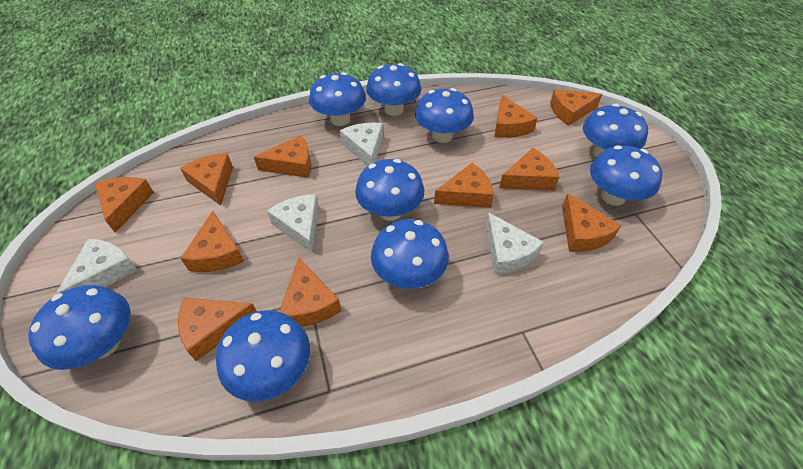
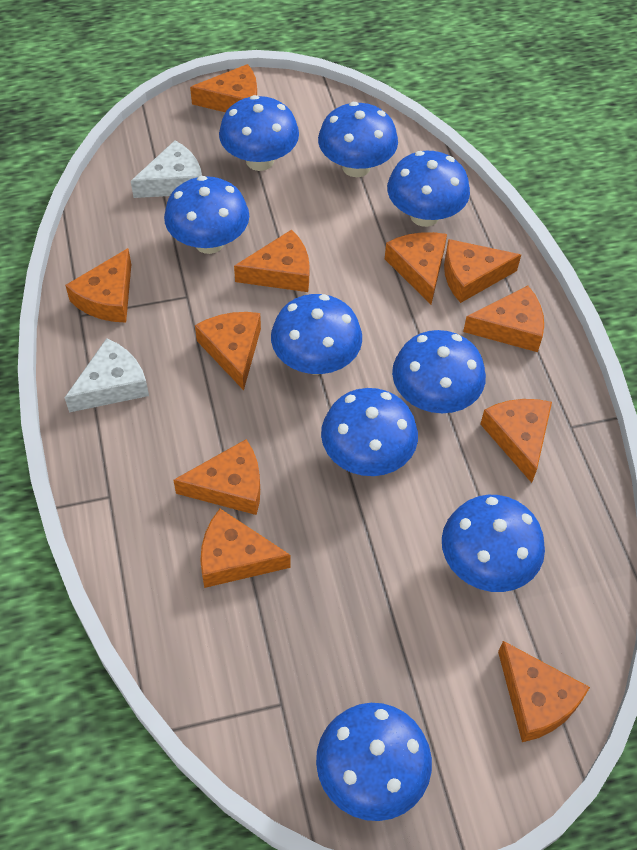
white cheese: 4 -> 2

